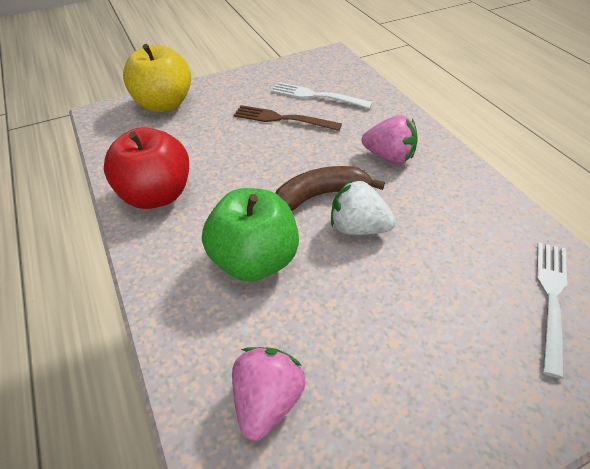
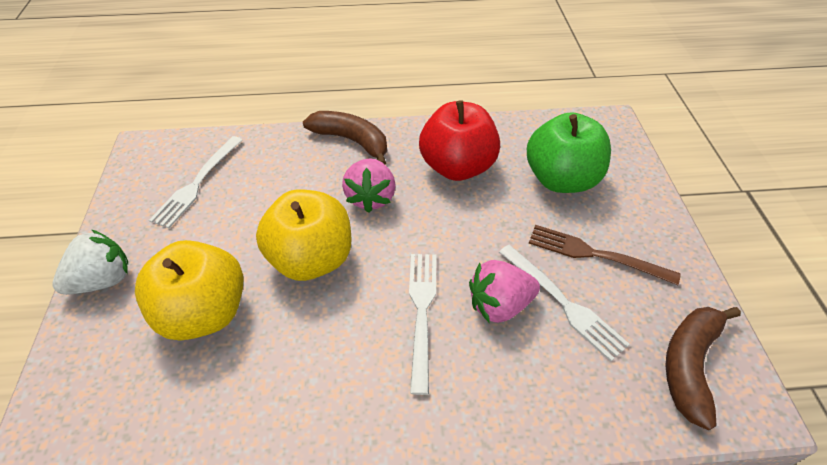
brown banana: 1 -> 2
white fork: 2 -> 3
yellow apple: 1 -> 2

